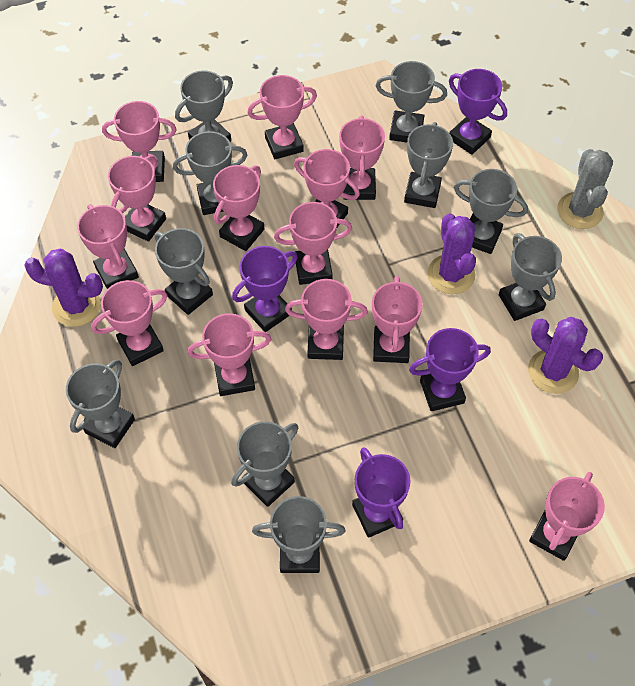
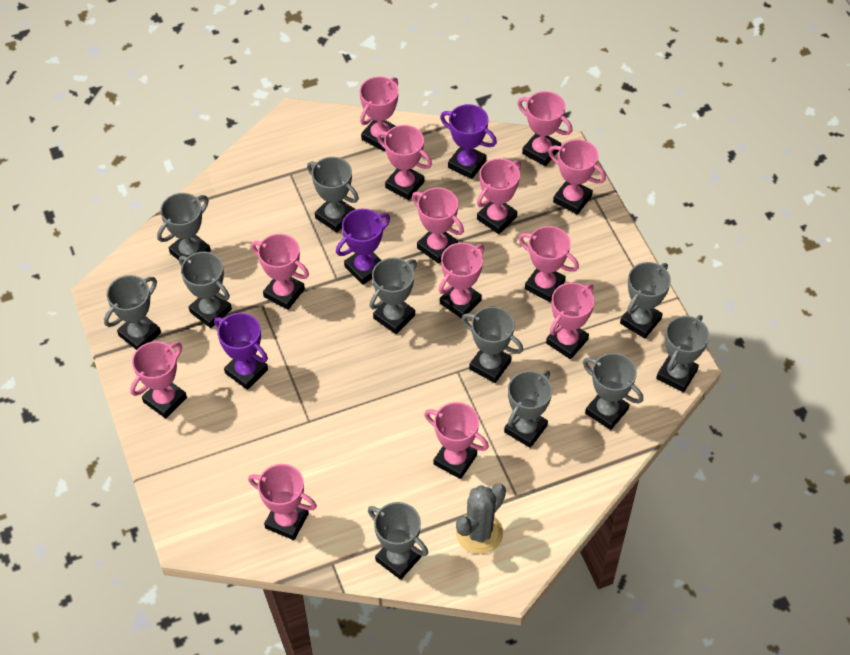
grey trophy: 10 -> 11
purple cactus: 3 -> 0
purple trophy: 4 -> 3

